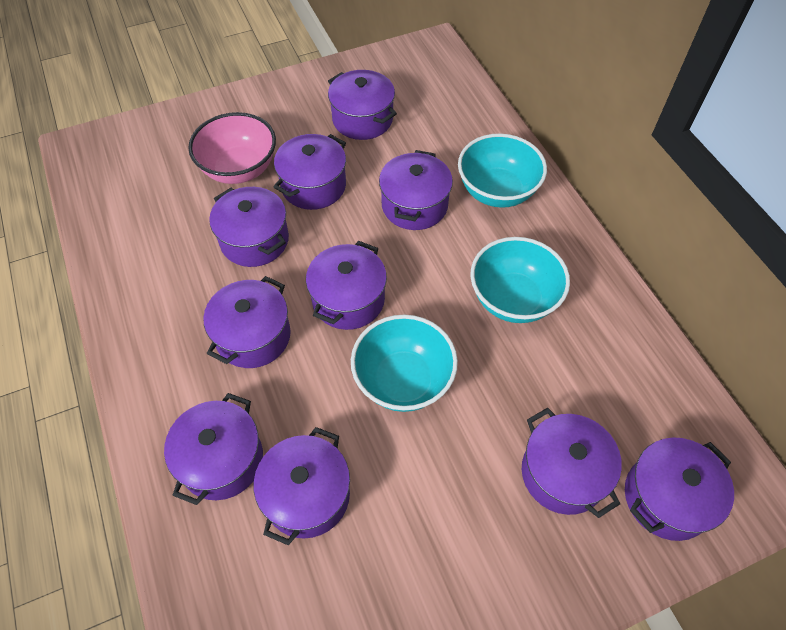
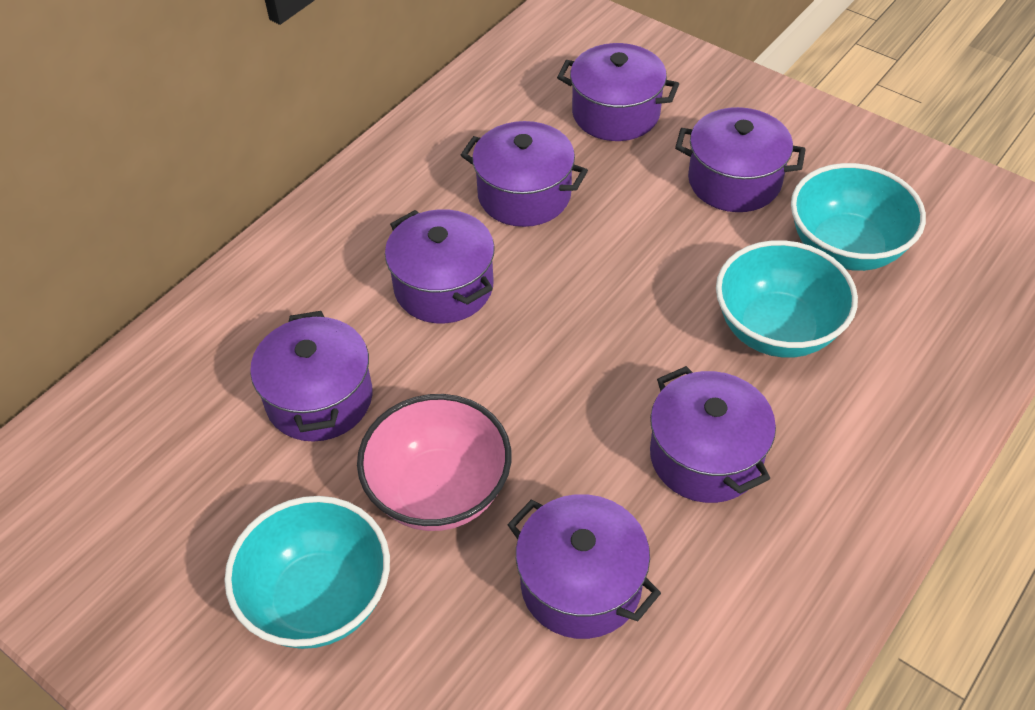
purple pot: 10 -> 7

